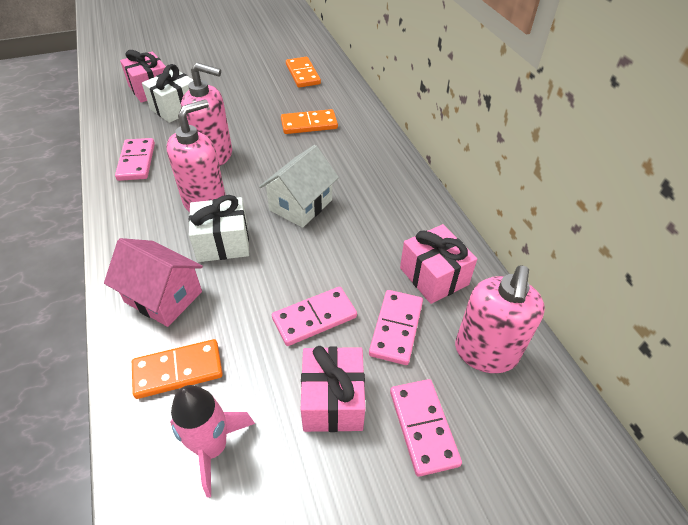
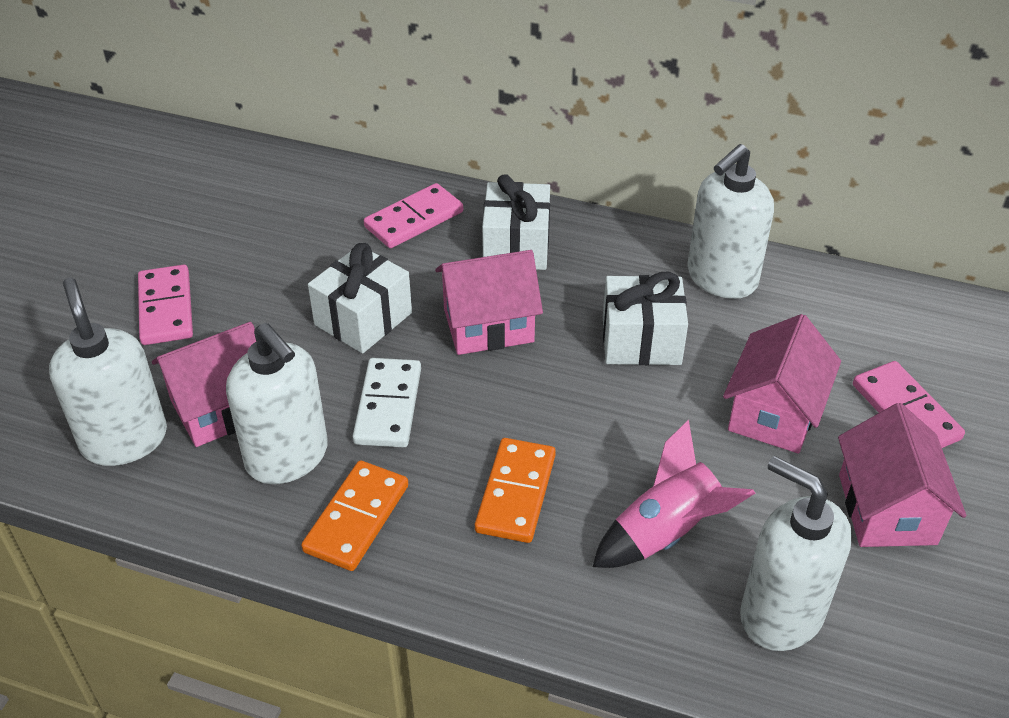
orange domino: 3 -> 2
pink domino: 4 -> 3
pink gift: 3 -> 0
pink house: 1 -> 4
pink soap dispenser: 3 -> 0
white domino: 0 -> 1
white gift: 2 -> 3
white house: 1 -> 0
white soap dispenser: 0 -> 4

